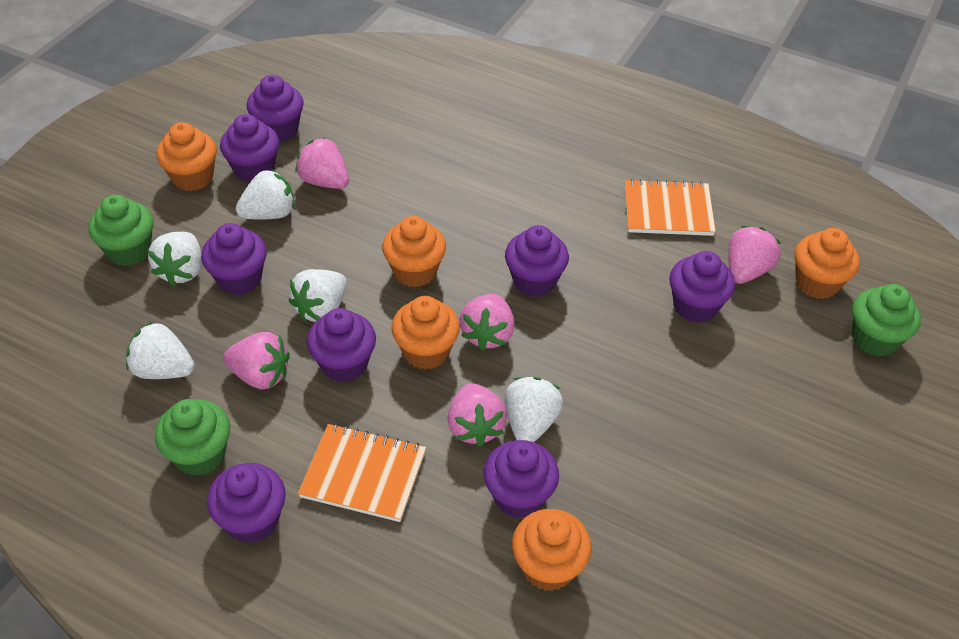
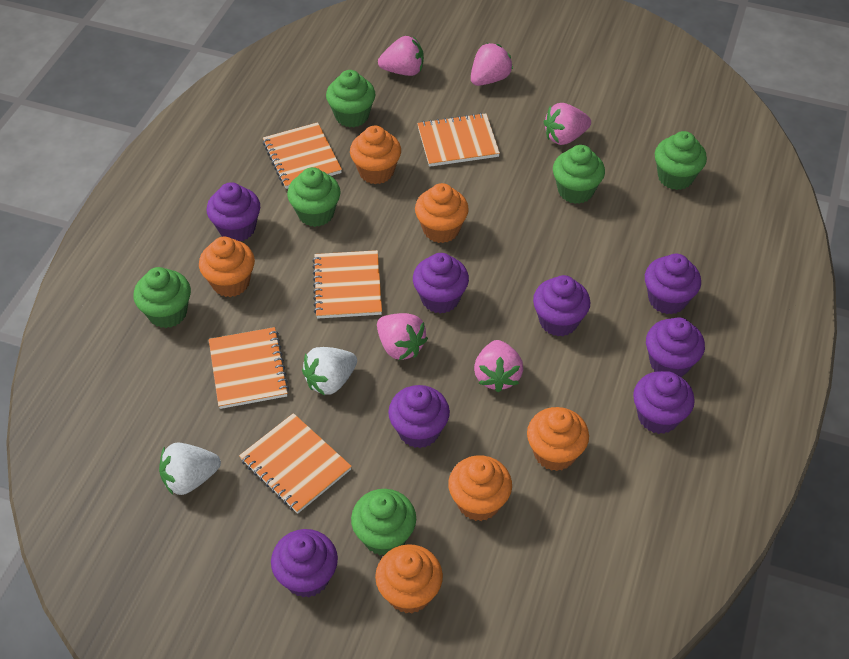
green cupcake: 3 -> 6
orange cupcake: 5 -> 6
orange notebook: 2 -> 5
white strawberry: 5 -> 2

